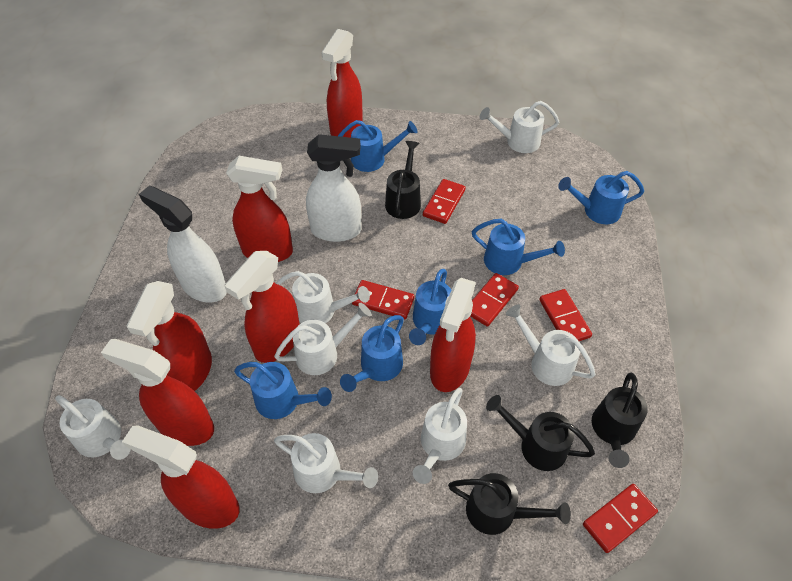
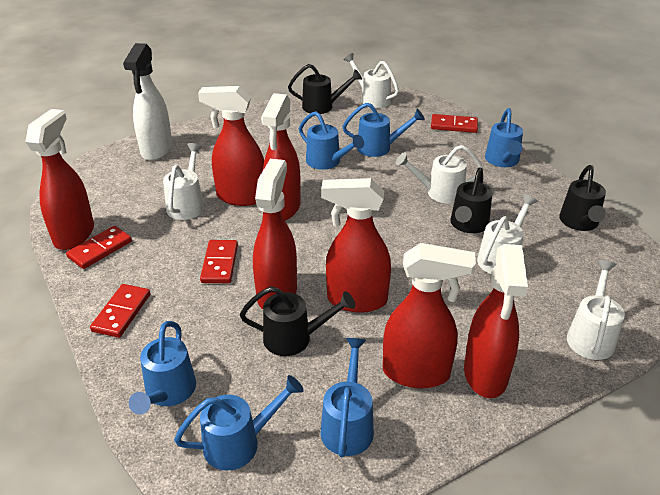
red domino: 5 -> 4
white spray bottle: 2 -> 1
white watering can: 7 -> 5

